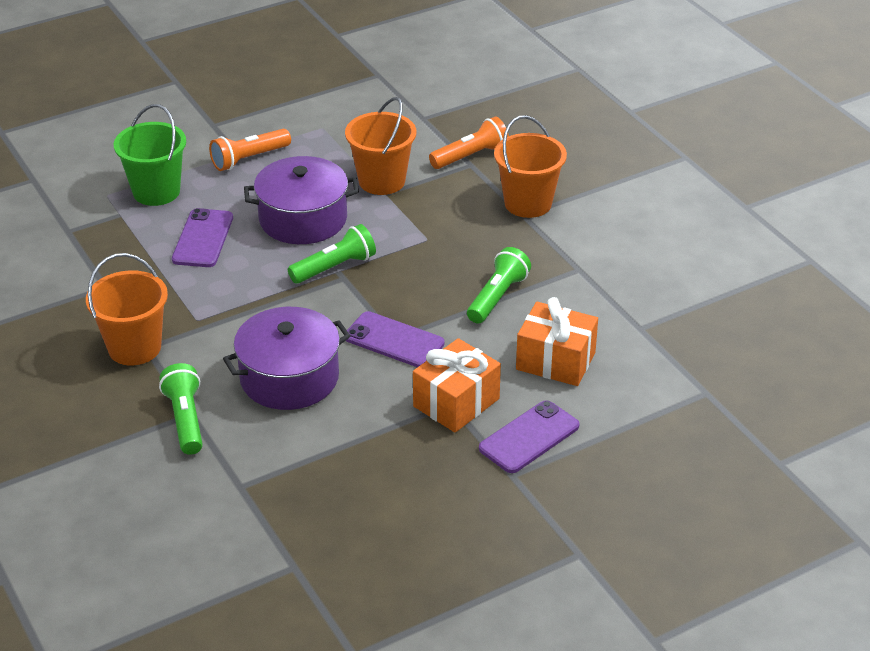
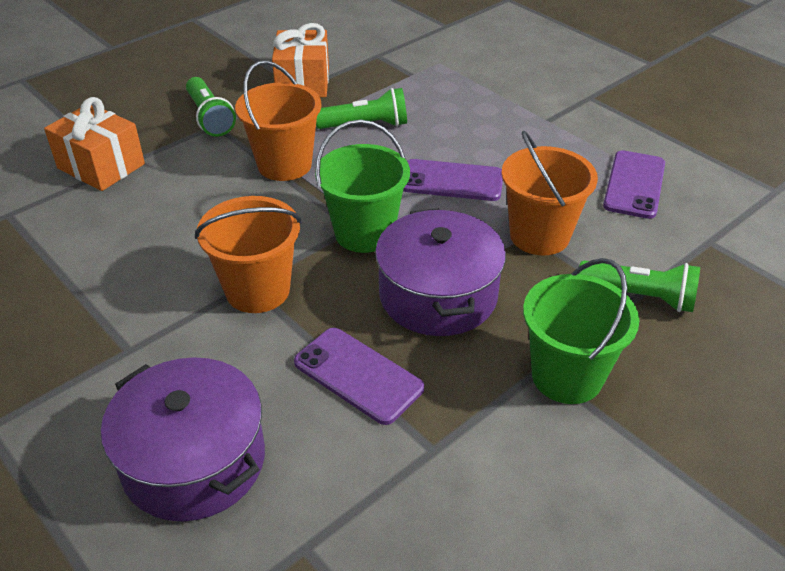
green bucket: 1 -> 2
orange flashlight: 2 -> 0

